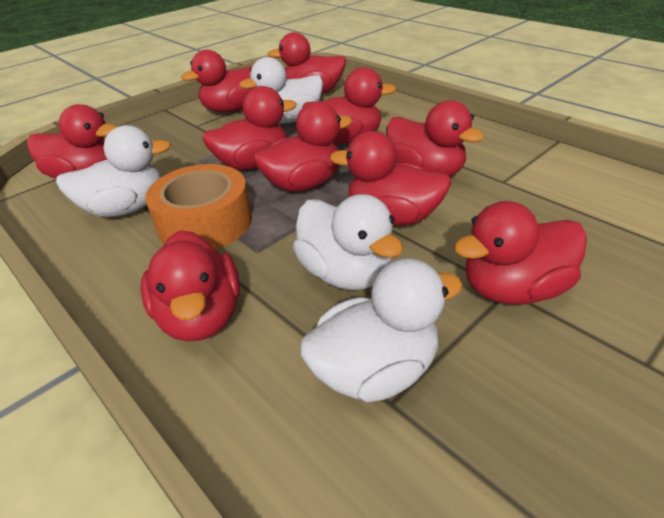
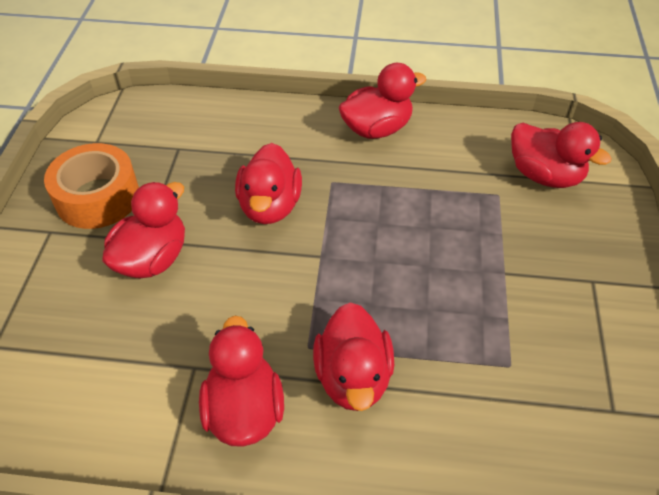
red duck: 10 -> 6
white duck: 4 -> 0

